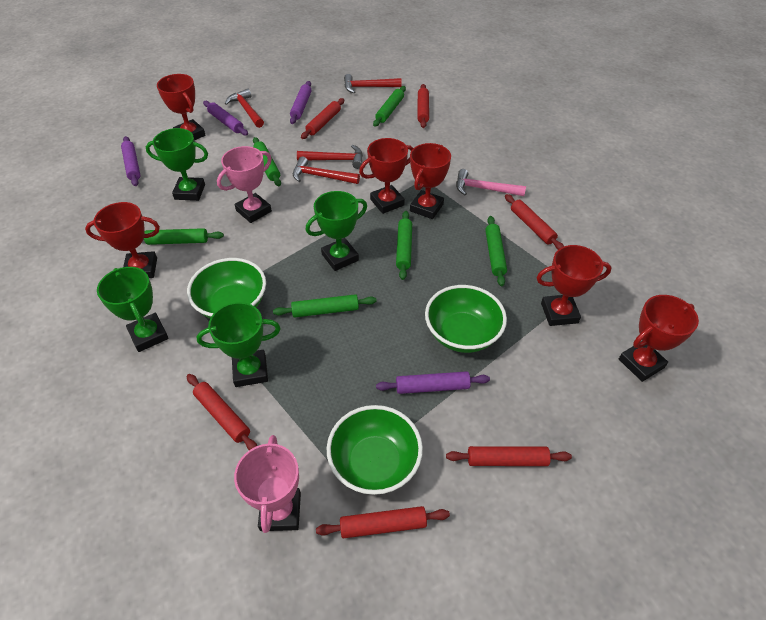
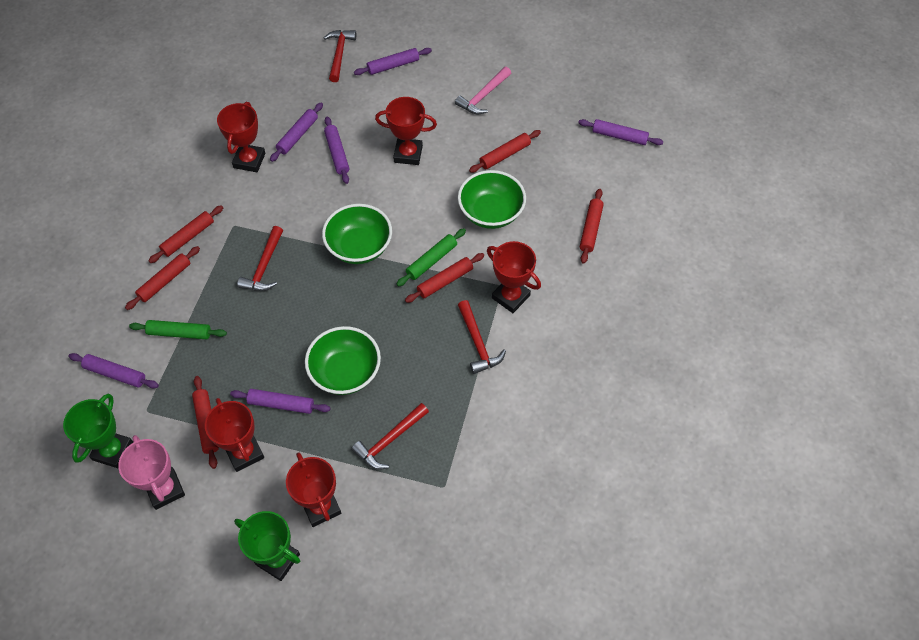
green rolling pin: 6 -> 2
green trophy: 4 -> 2
pink trophy: 2 -> 1
purple rolling pin: 4 -> 6
red trophy: 6 -> 5

